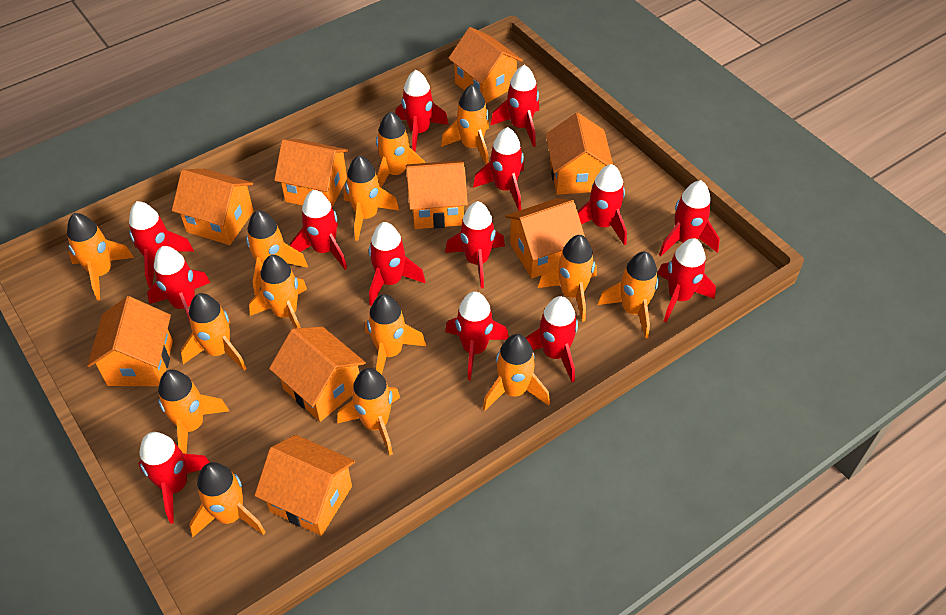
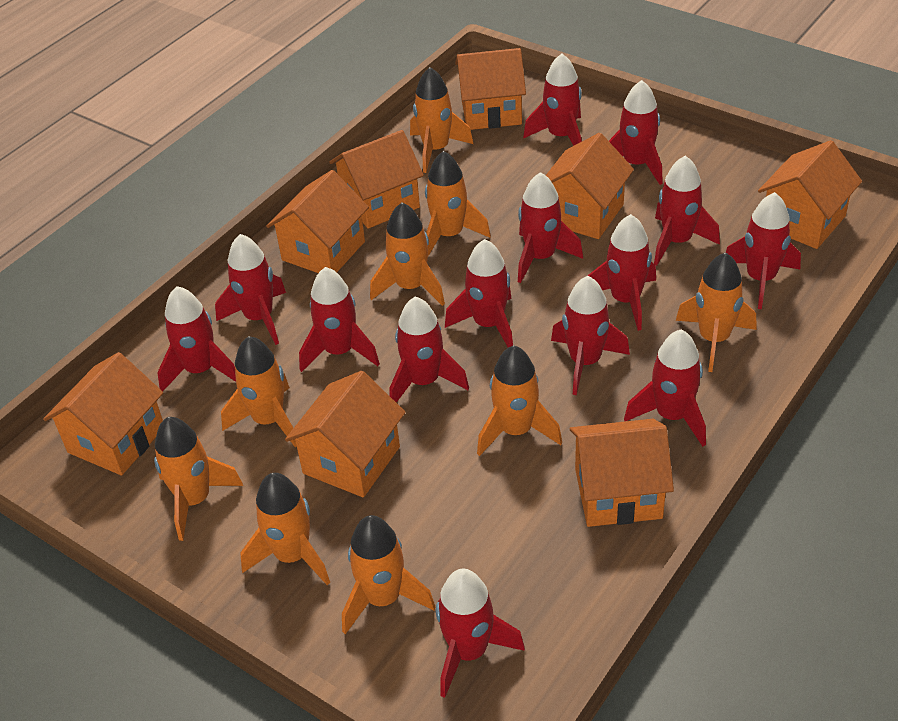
orange house: 9 -> 8
orange rocket: 14 -> 9

